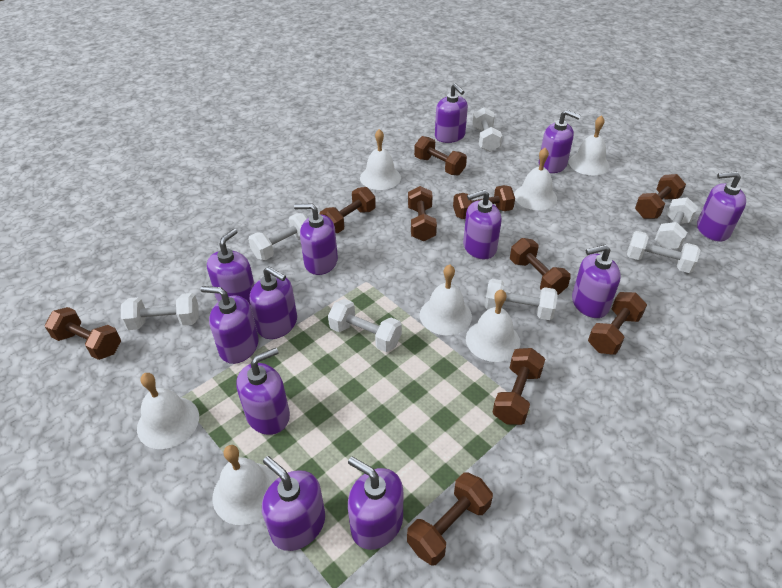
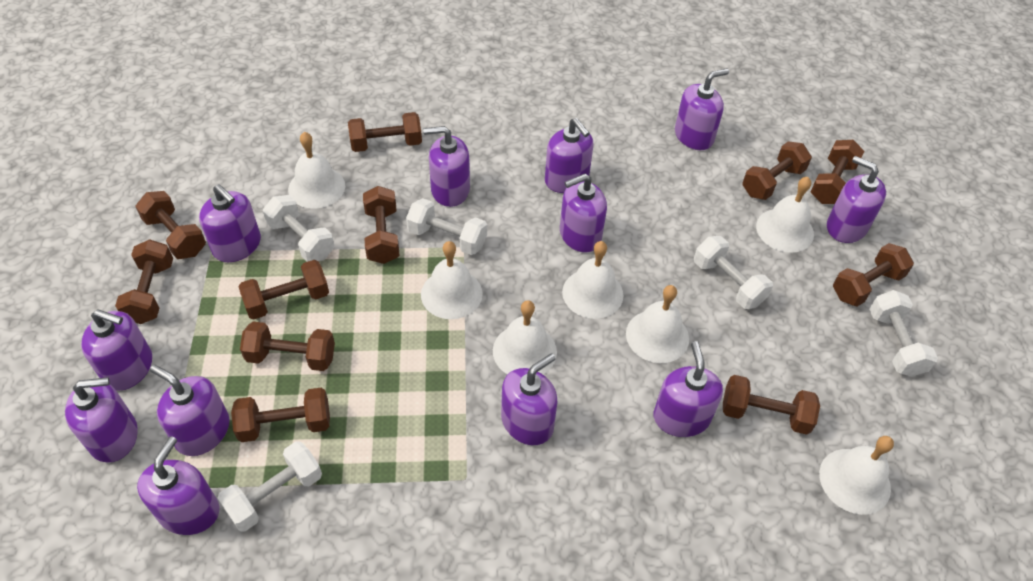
brown dumbbell: 10 -> 11
white dumbbell: 7 -> 5

